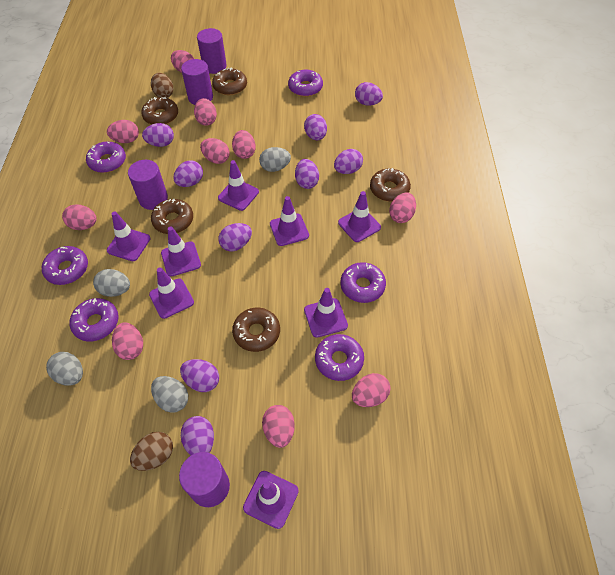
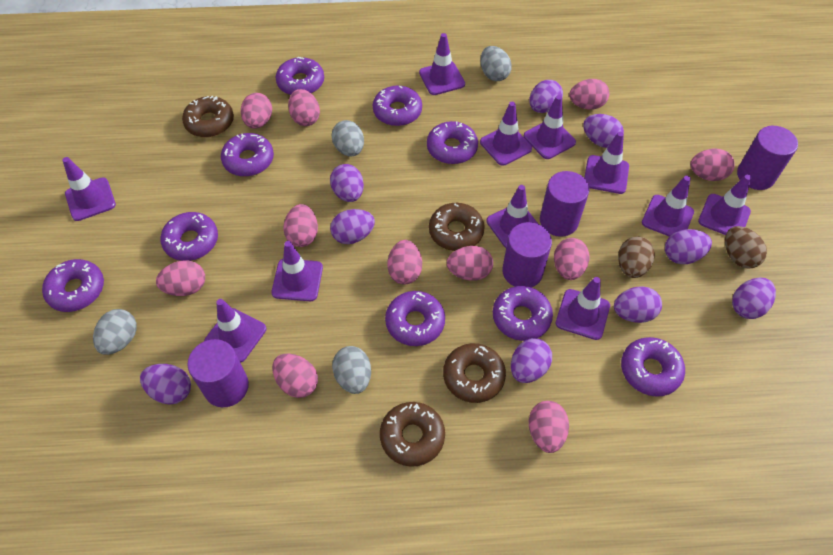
brown donut: 5 -> 4
pink egg: 10 -> 11
purple donut: 6 -> 9
purple traffic cone: 8 -> 11

